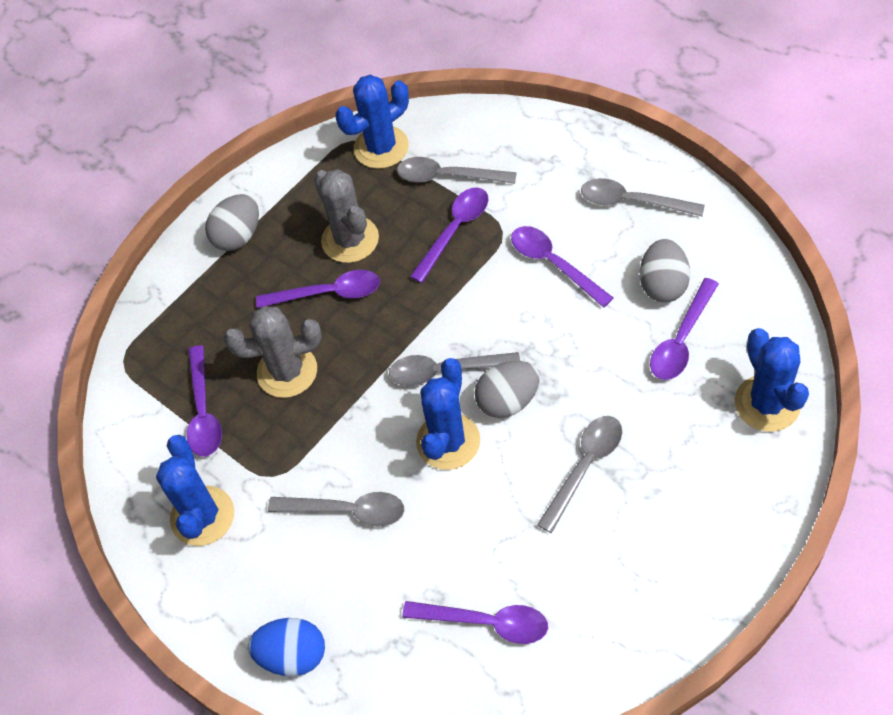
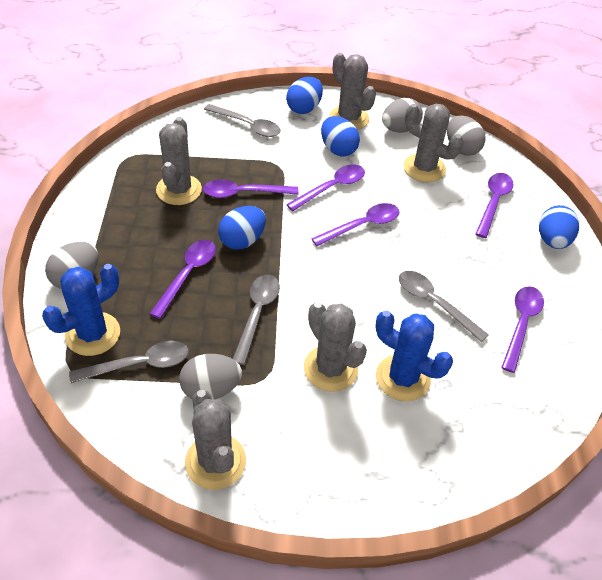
blue cactus: 4 -> 2
blue egg: 1 -> 4
grey cactus: 2 -> 5
grey egg: 3 -> 4
grey spoon: 5 -> 4

